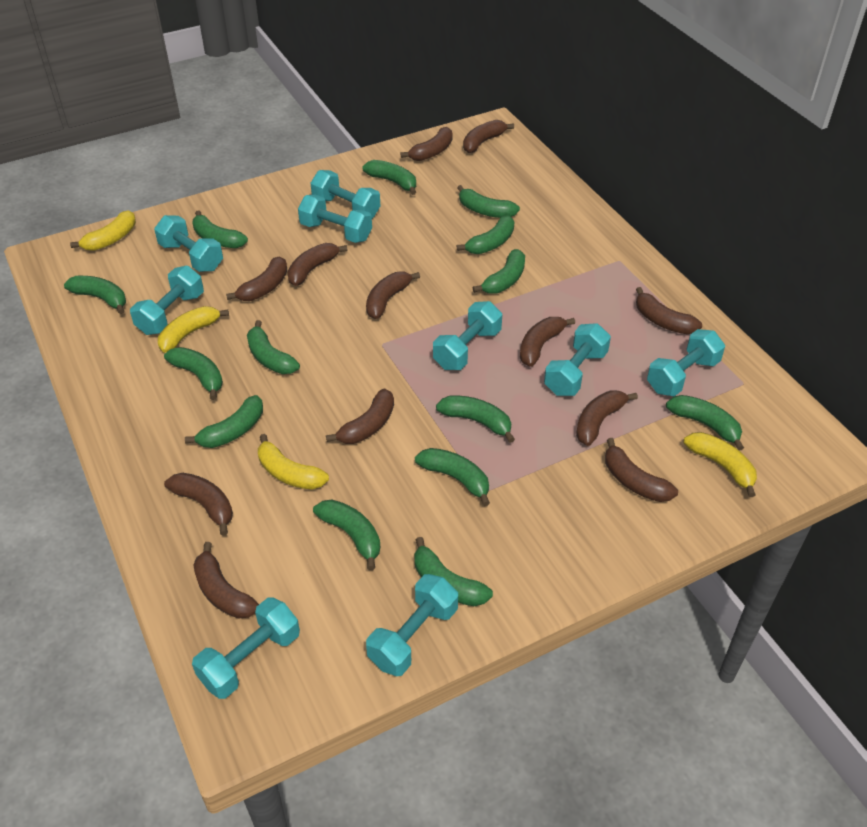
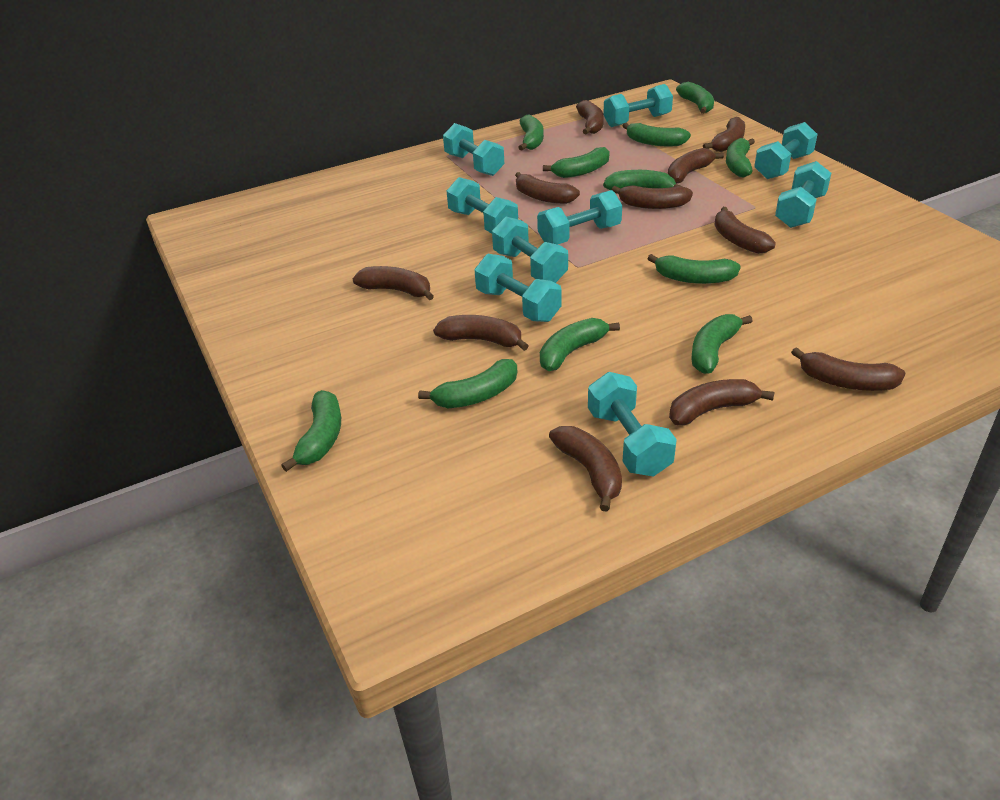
brown banana: 12 -> 11
green banana: 14 -> 11
yellow banana: 4 -> 0

